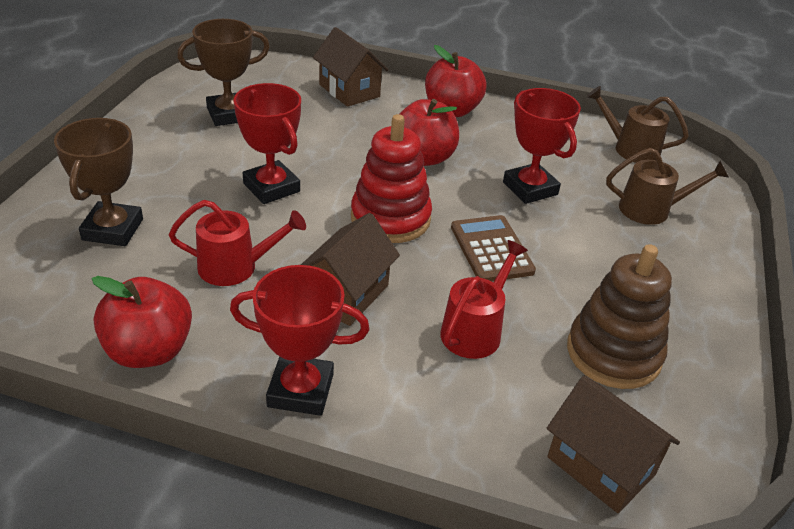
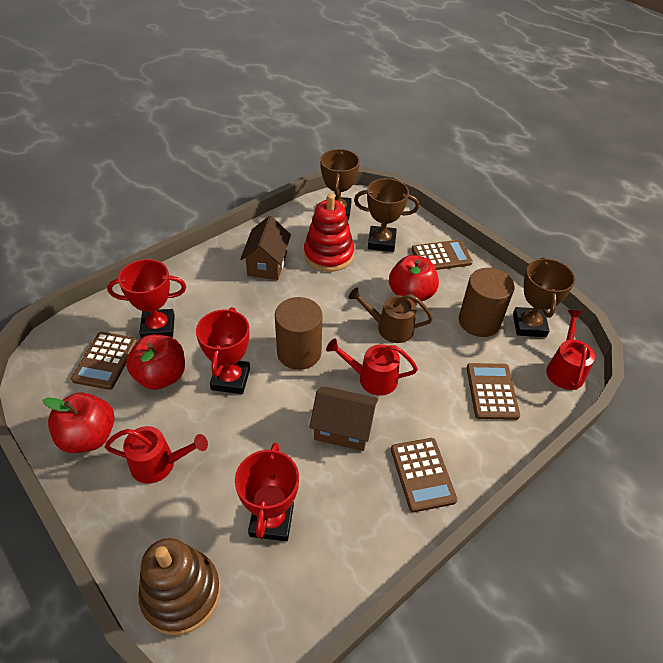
brown calculator: 1 -> 4
brown cylinder: 0 -> 2
brown house: 3 -> 2
brown trophy: 2 -> 3
brown watering can: 2 -> 1
red watering can: 2 -> 3

